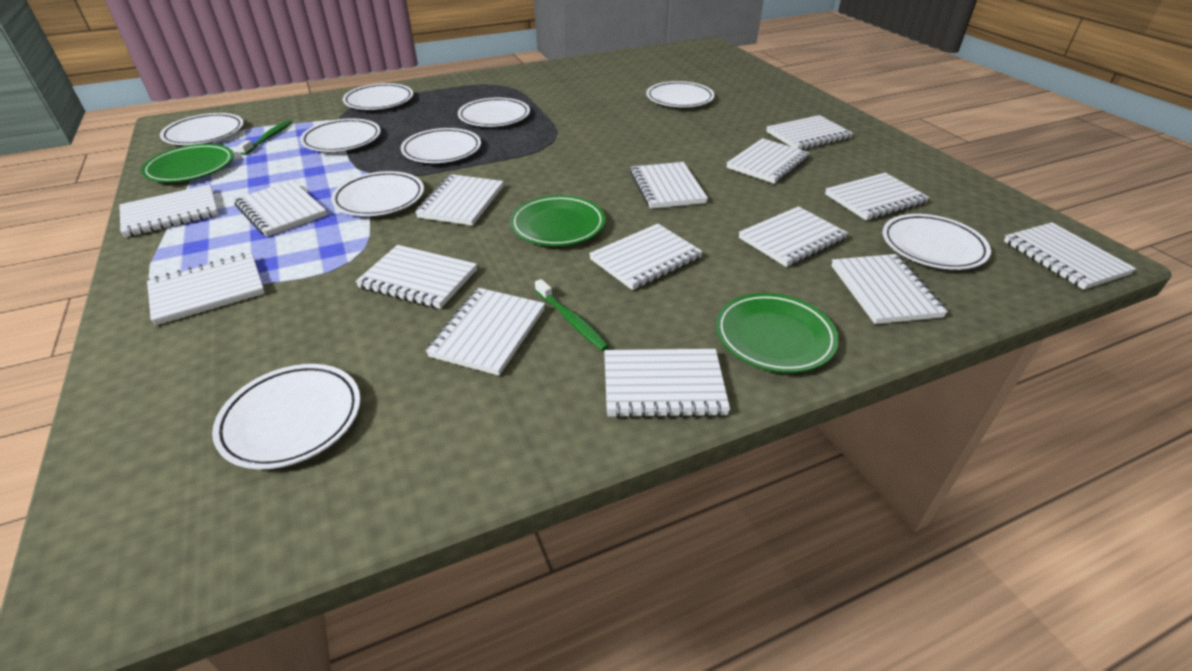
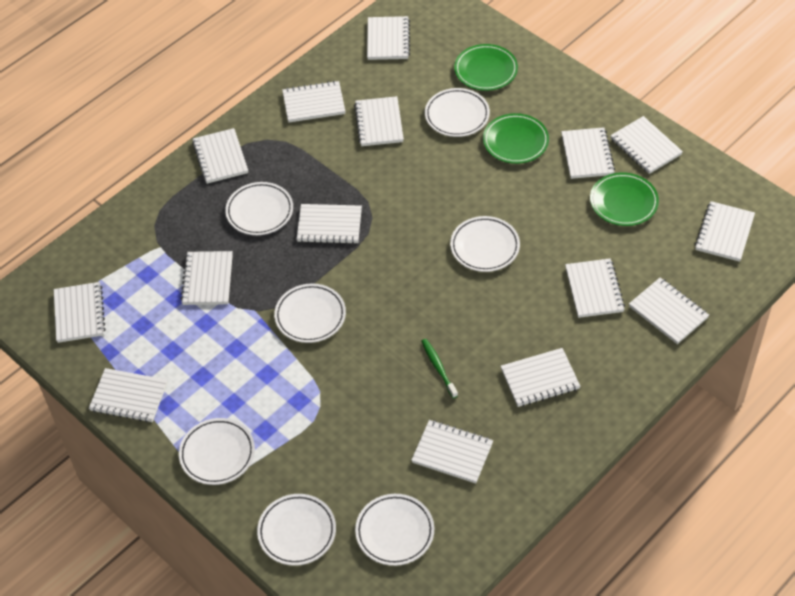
green toothbrush: 2 -> 1
white plate: 9 -> 7

